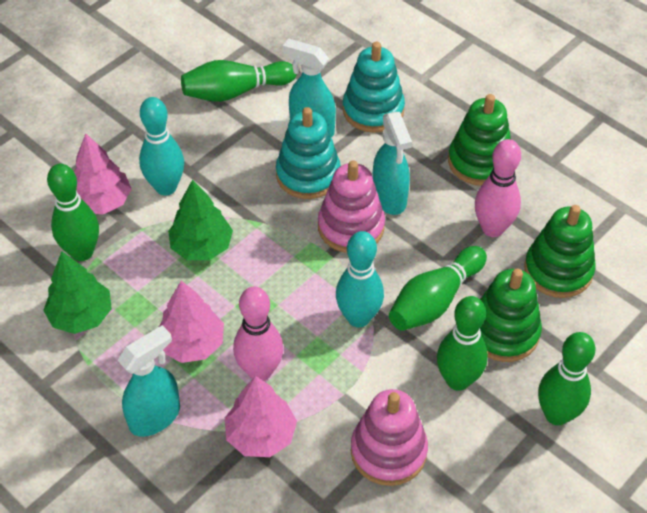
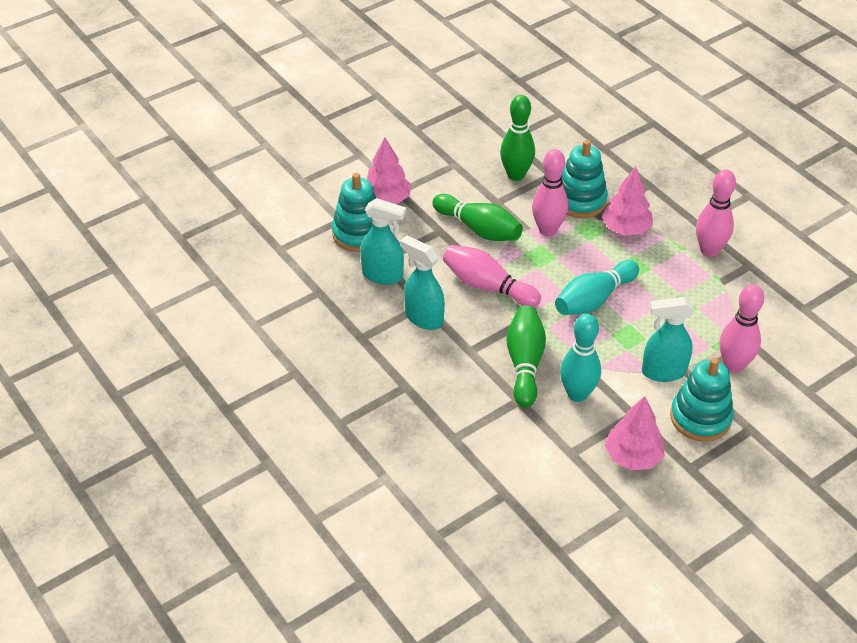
green bowling pin: 5 -> 3
green stacking toy: 3 -> 0
green tree: 2 -> 0
pink bowling pin: 2 -> 4
pink stacking toy: 2 -> 0
turquoise stacking toy: 2 -> 3

